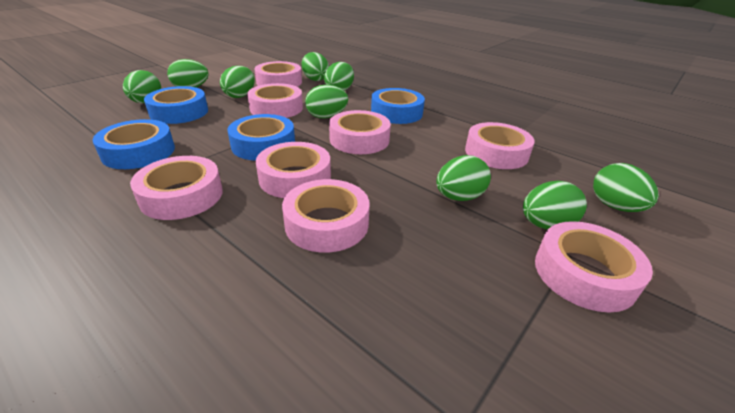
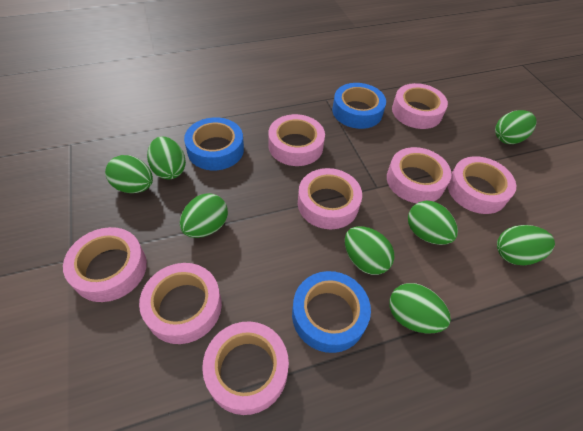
blue tape: 4 -> 3
green egg: 9 -> 8

